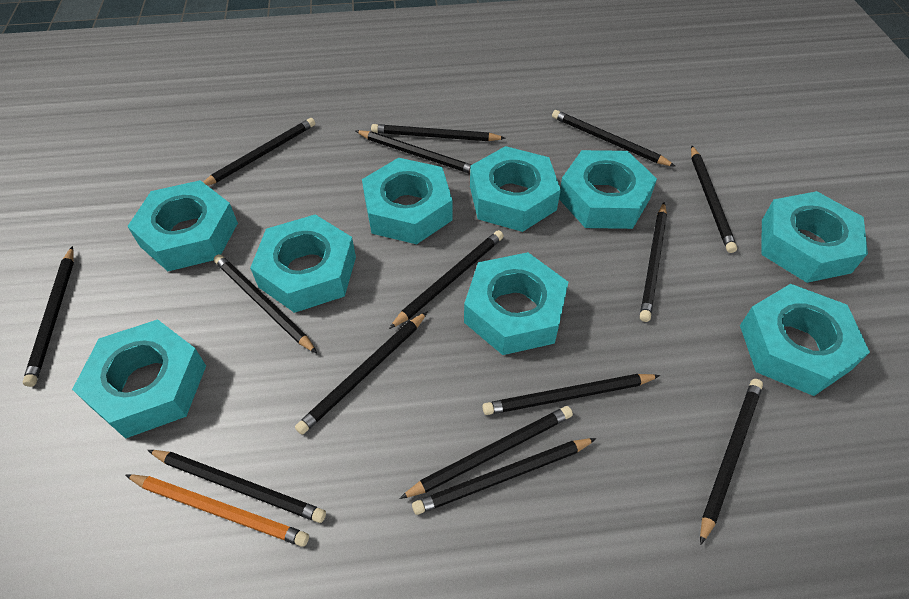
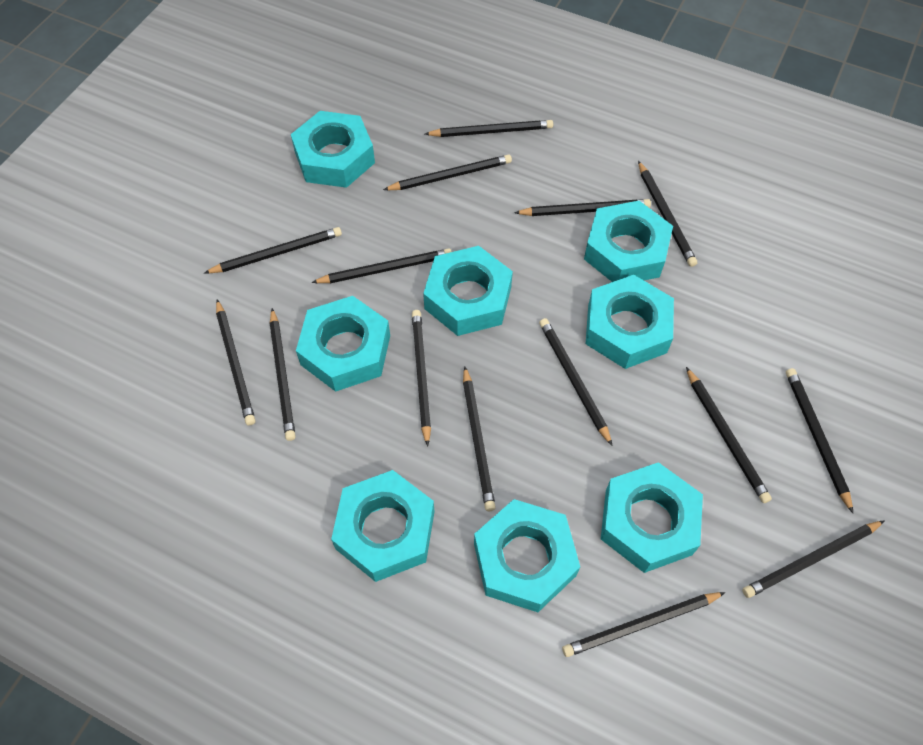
orange pencil: 1 -> 0
turquoise nut: 9 -> 8

